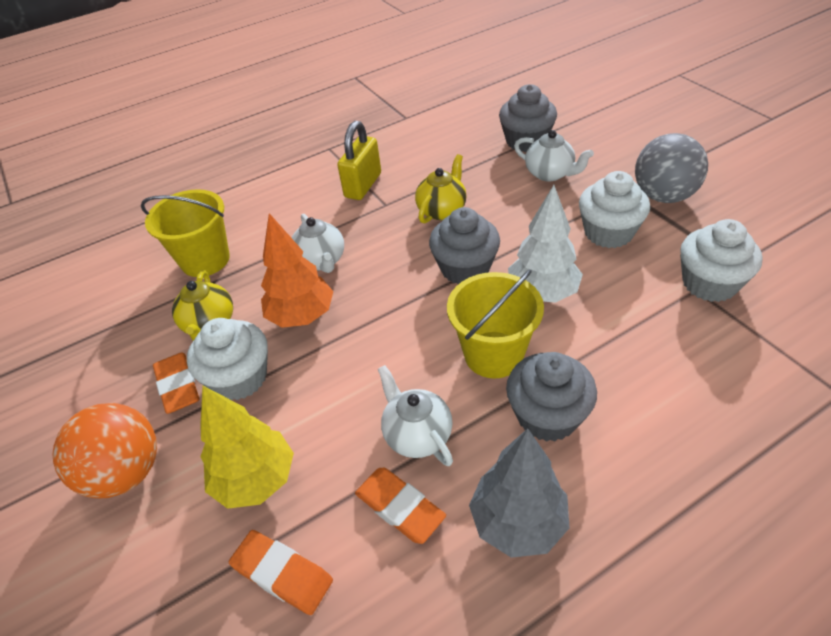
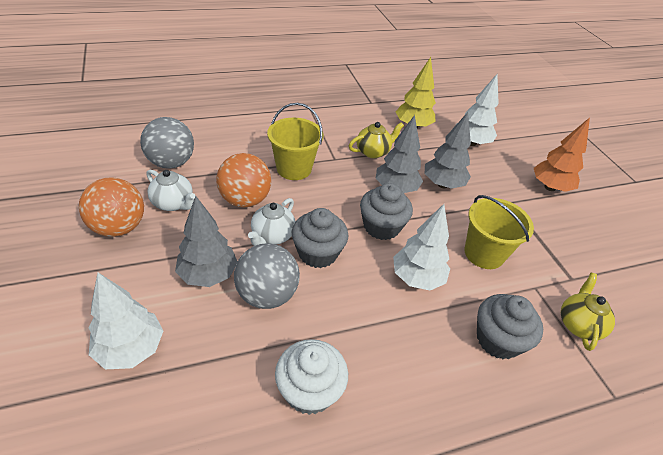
grey ball: 1 -> 2
grey tree: 1 -> 3
orange ball: 1 -> 2
orange eraser: 3 -> 0
white cupcake: 3 -> 1
white teapot: 3 -> 2
white tree: 1 -> 3
yellow padlock: 1 -> 0

